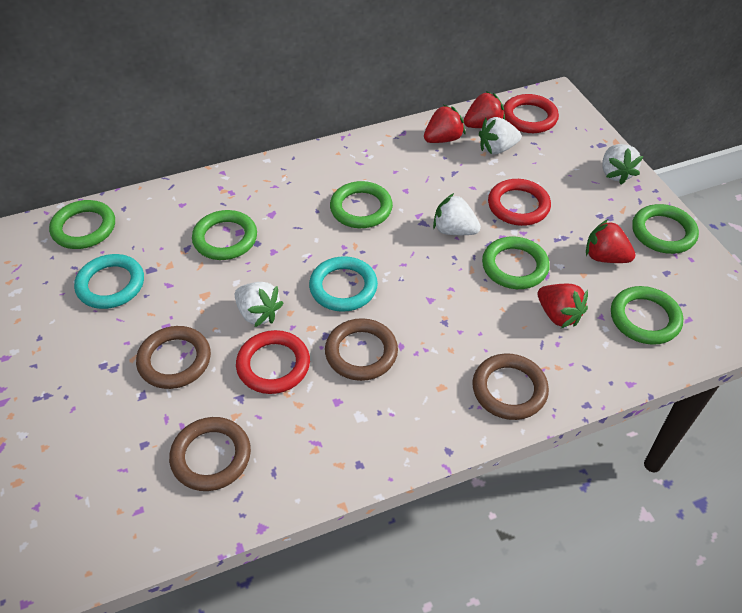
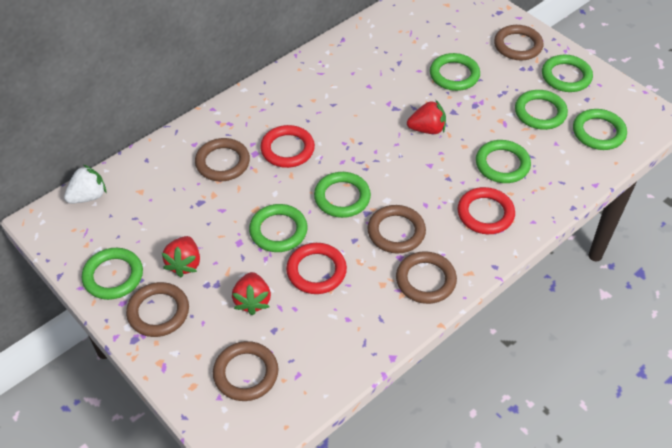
brown ring: 4 -> 6
green ring: 6 -> 8
red strawberry: 4 -> 3
turquoise ring: 2 -> 0
white strawberry: 4 -> 1

